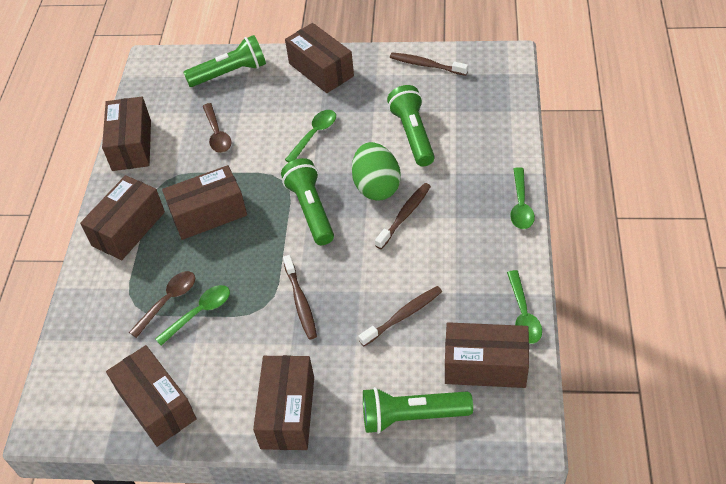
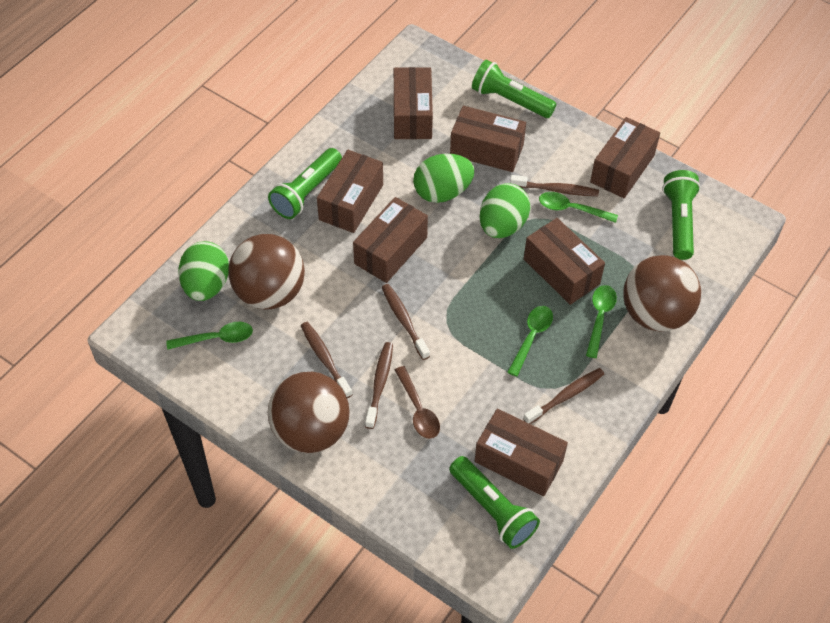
brown ball: 0 -> 3
brown spoon: 2 -> 1
brown toothbrush: 4 -> 5
green egg: 1 -> 3

